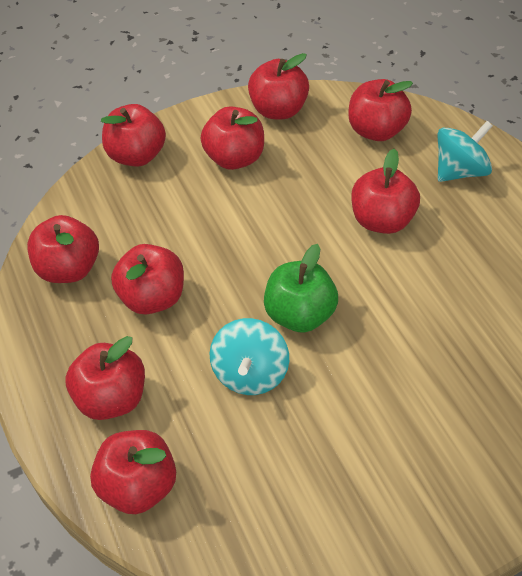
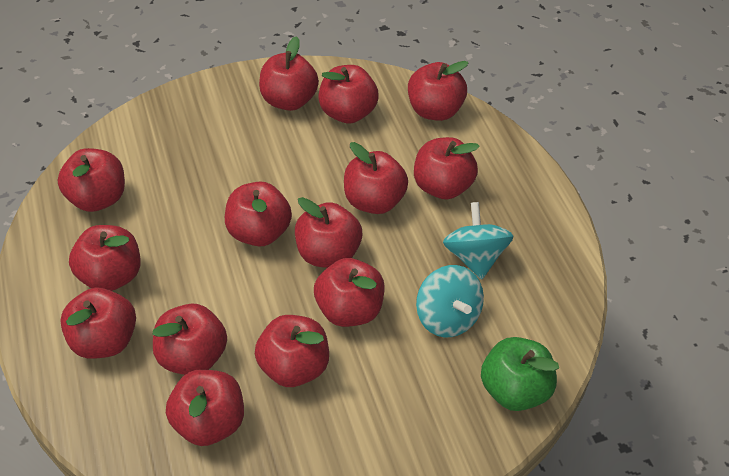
red apple: 9 -> 14

